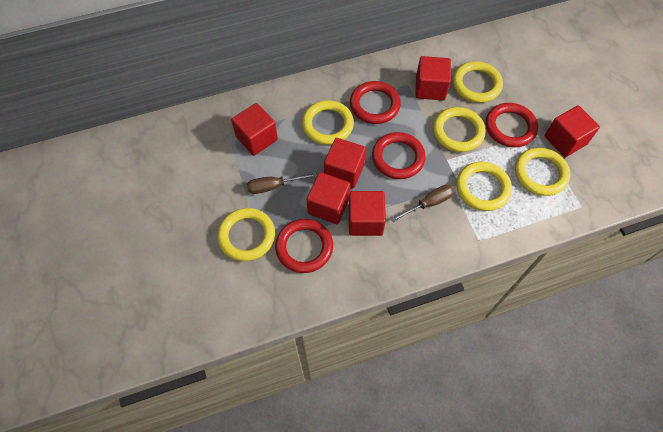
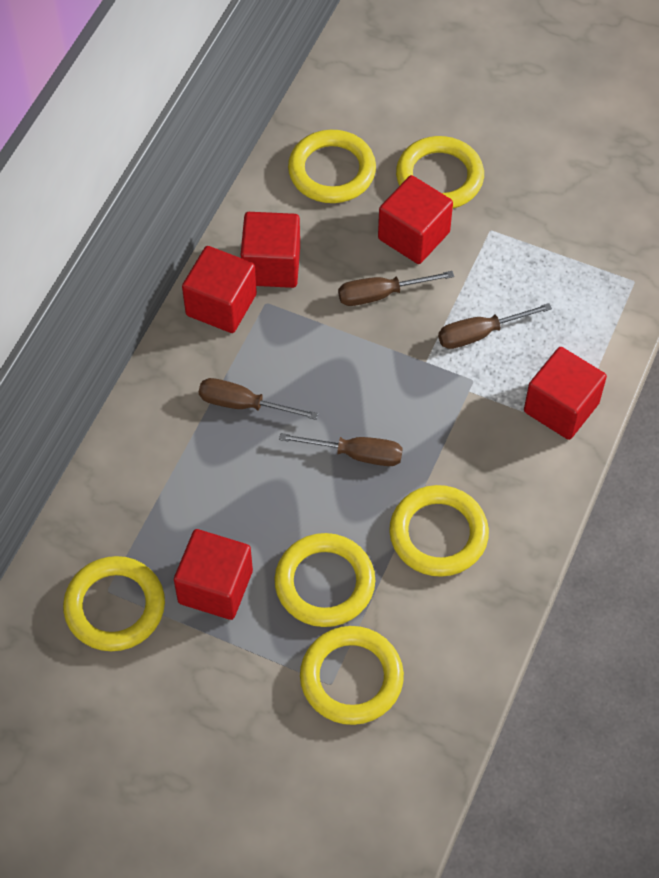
brown screwdriver: 2 -> 4
red cube: 6 -> 5
red ring: 4 -> 0

